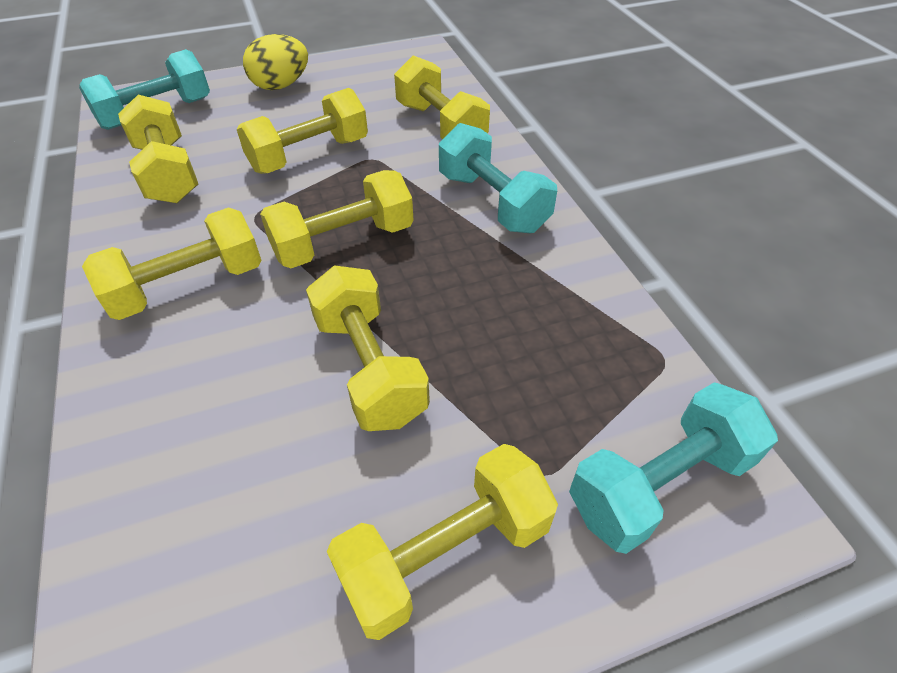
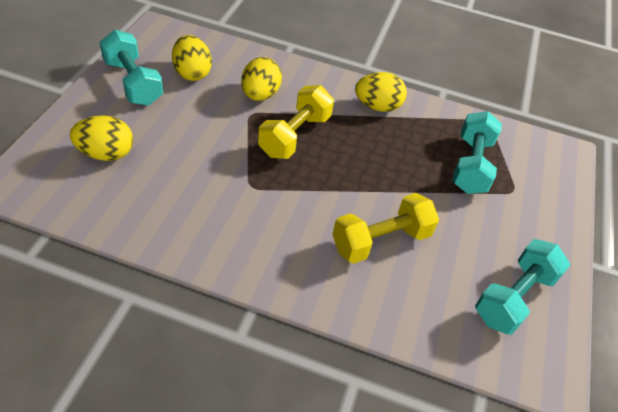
yellow dumbbell: 7 -> 2
yellow egg: 1 -> 4

